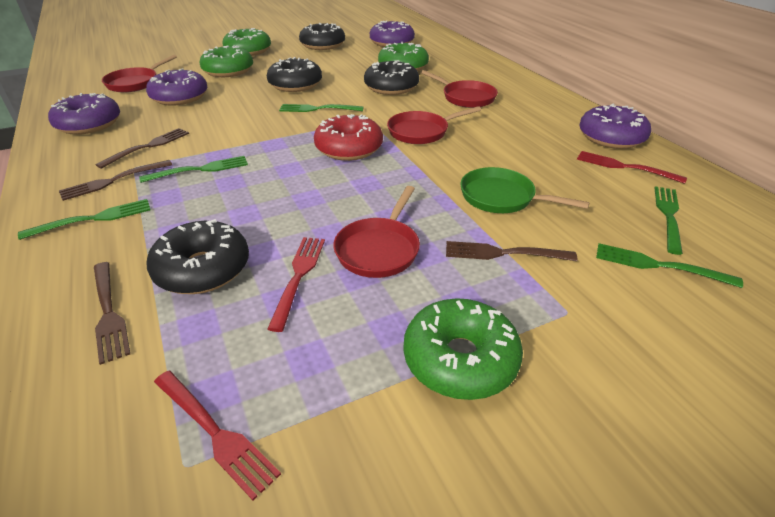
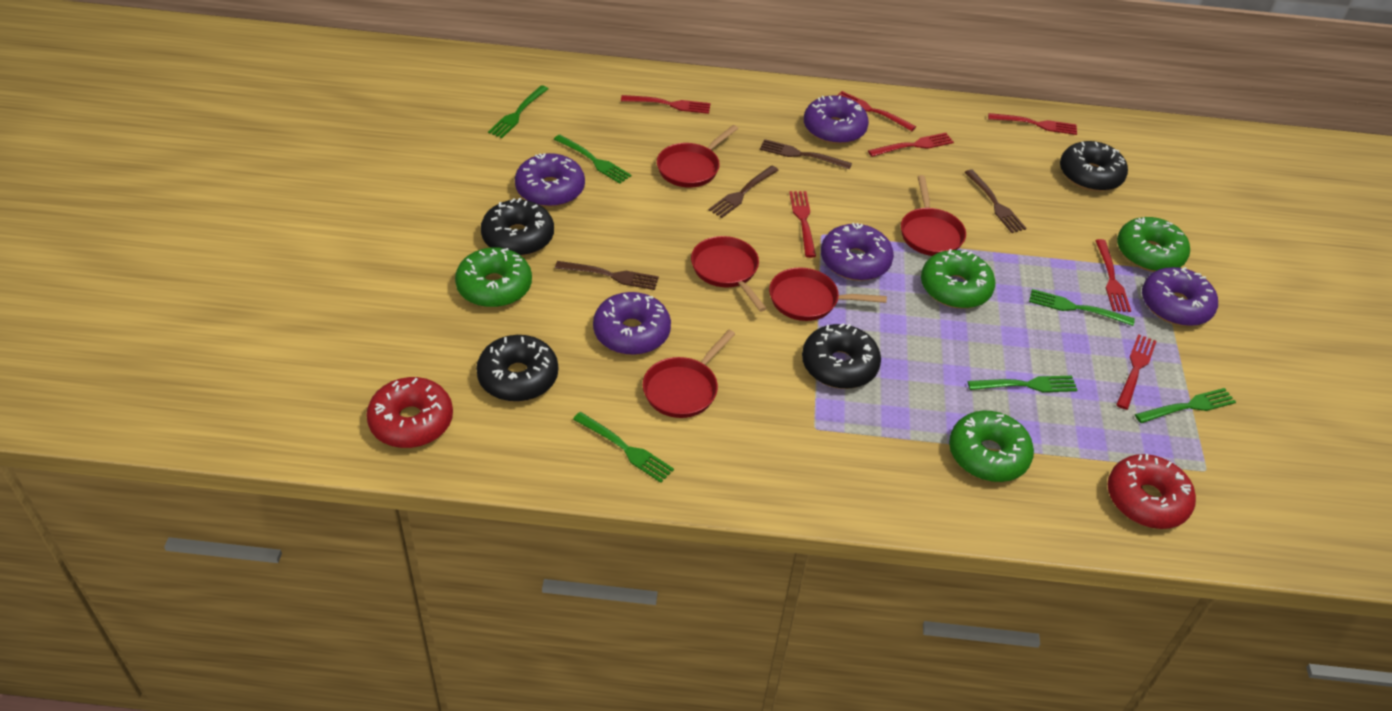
green fork: 5 -> 6
green pan: 1 -> 0
purple donut: 4 -> 5
red donut: 1 -> 2
red fork: 3 -> 7
red pan: 4 -> 5

